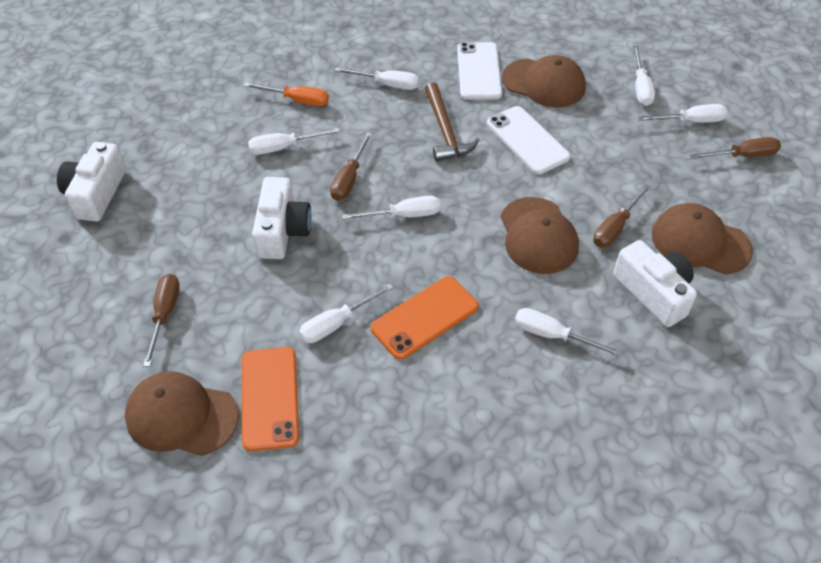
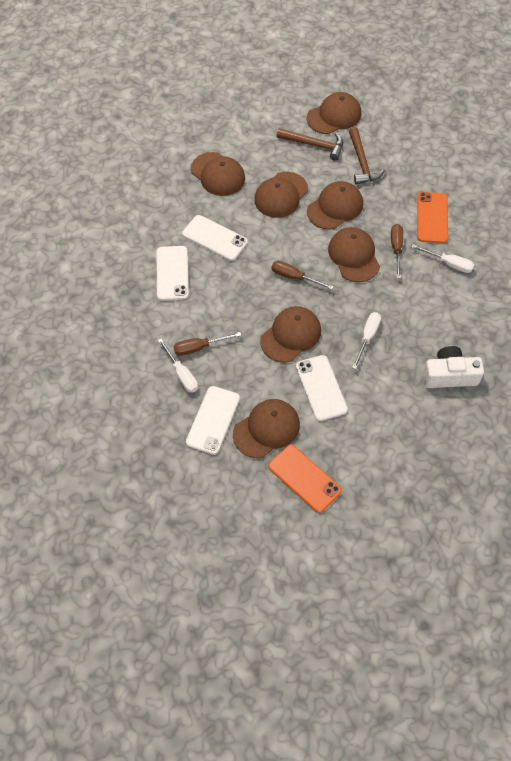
brown cap: 4 -> 7
brown hammer: 1 -> 2
brown screwdriver: 4 -> 3
orange screwdriver: 1 -> 0
white camera: 3 -> 1
white phone: 2 -> 4
white screwdriver: 7 -> 3

